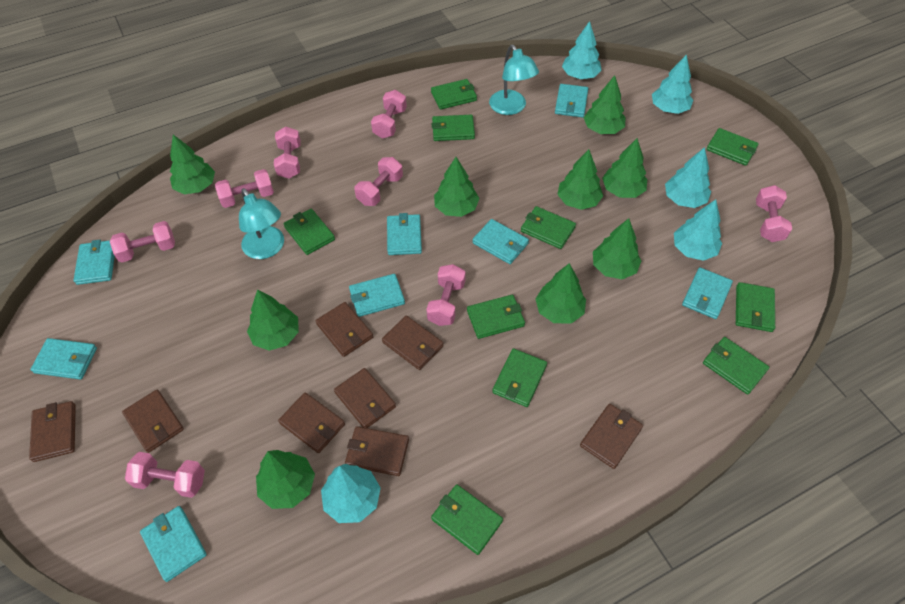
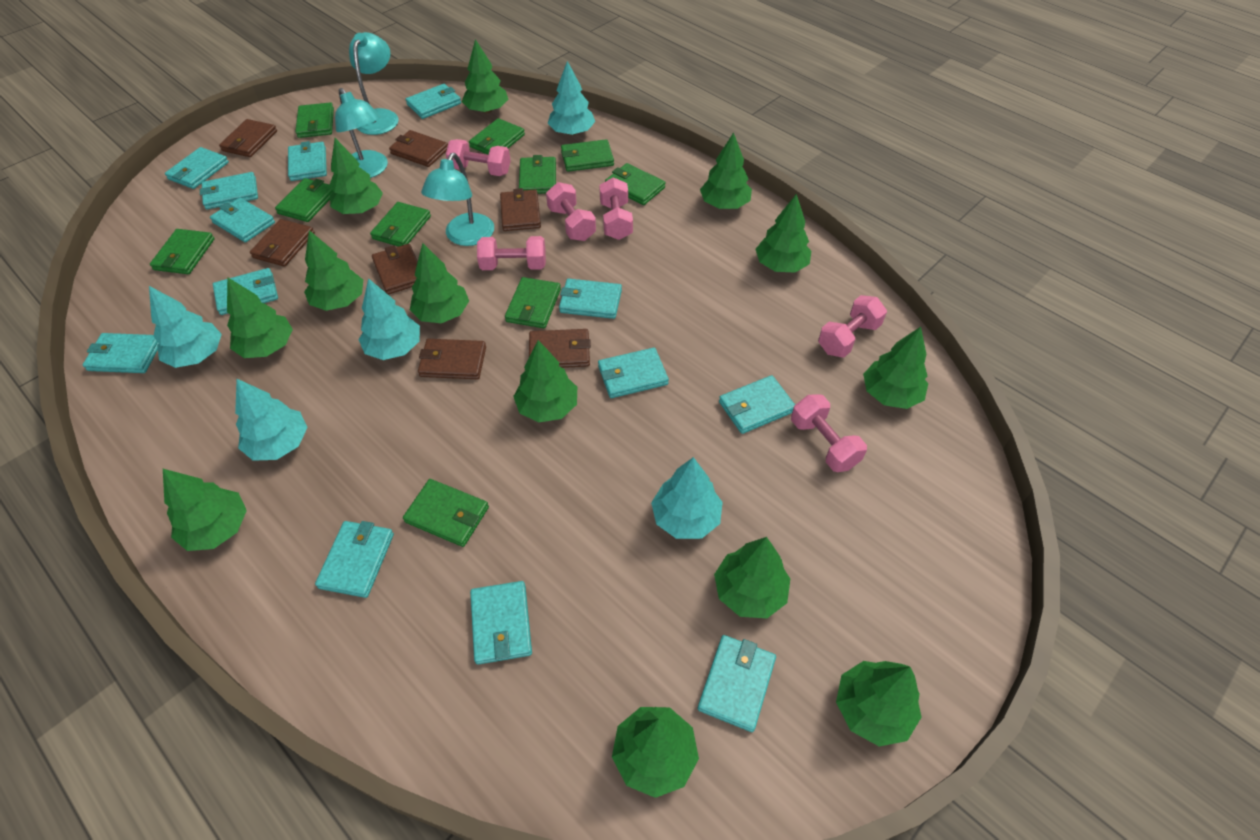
brown wallet: 8 -> 7
green tree: 9 -> 13
pink dumbbell: 8 -> 6
turquoise lamp: 2 -> 3
turquoise wallet: 8 -> 13

